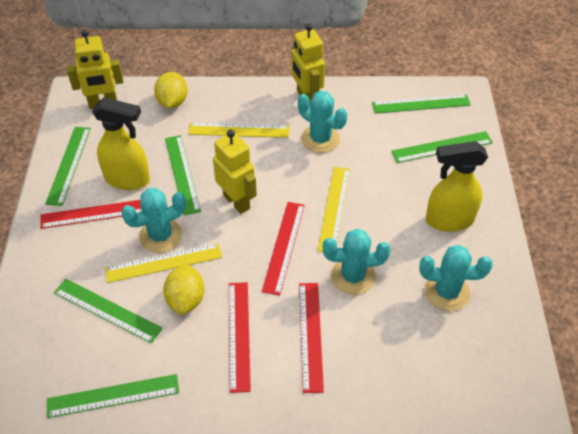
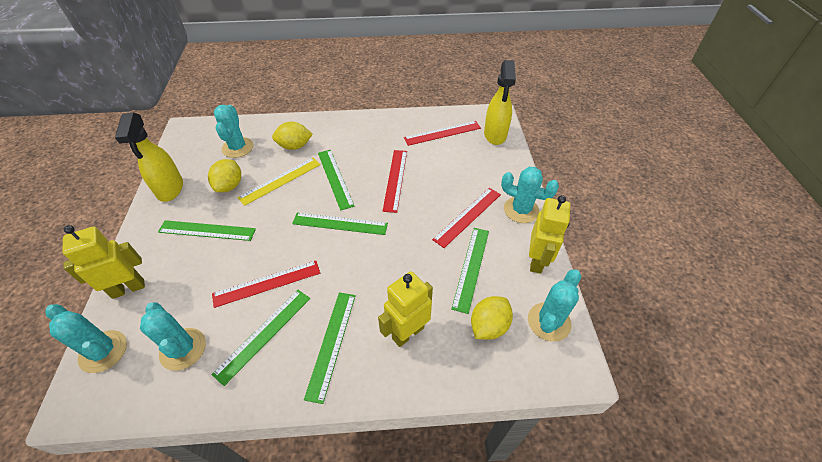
turquoise cactus: 4 -> 5
yellow lemon: 2 -> 3
yellow ruler: 3 -> 1

